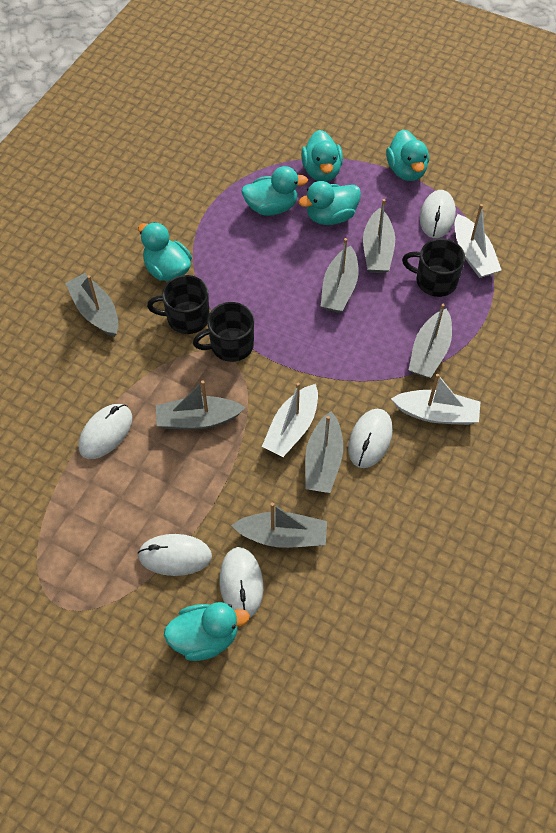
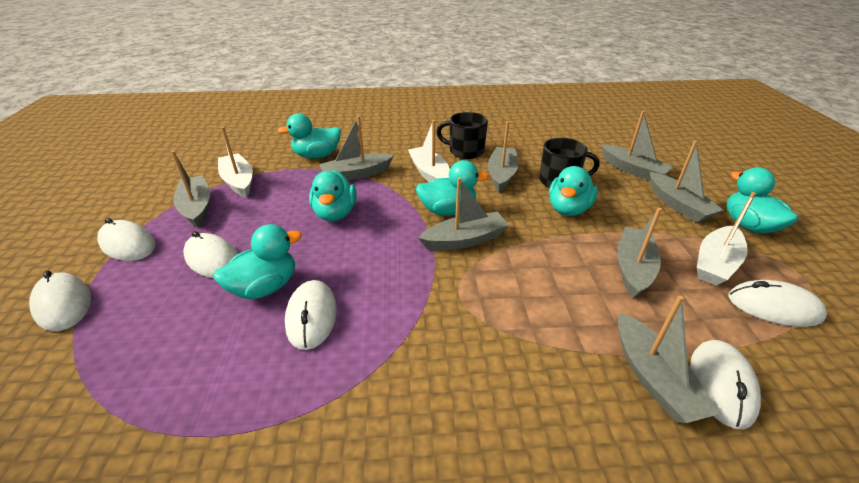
black mug: 3 -> 2
grey boat: 7 -> 8
white mouse: 5 -> 6

